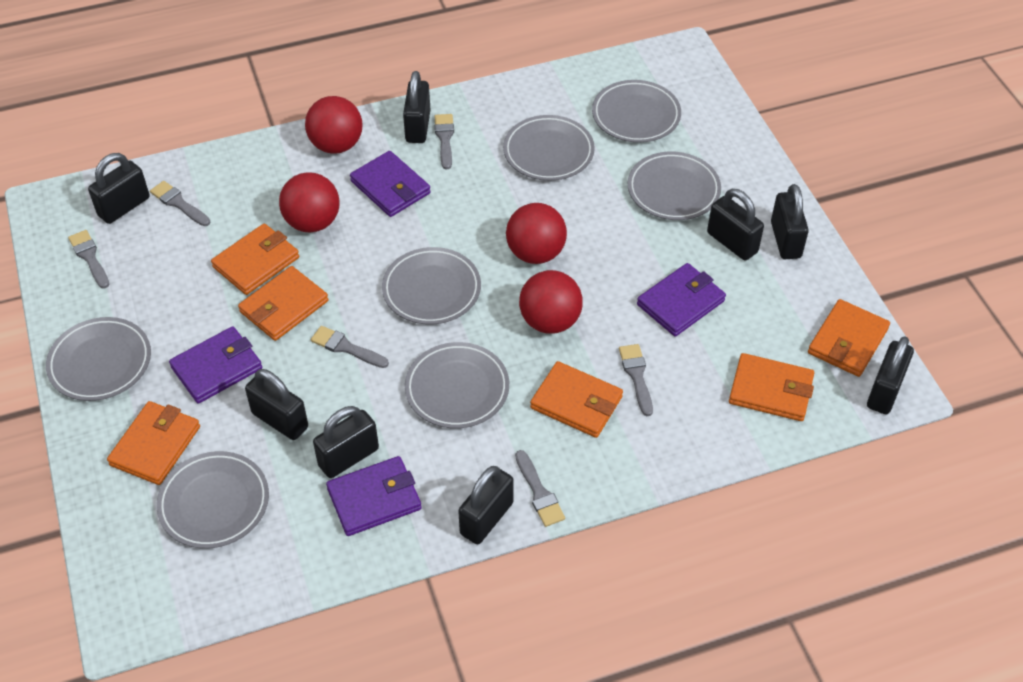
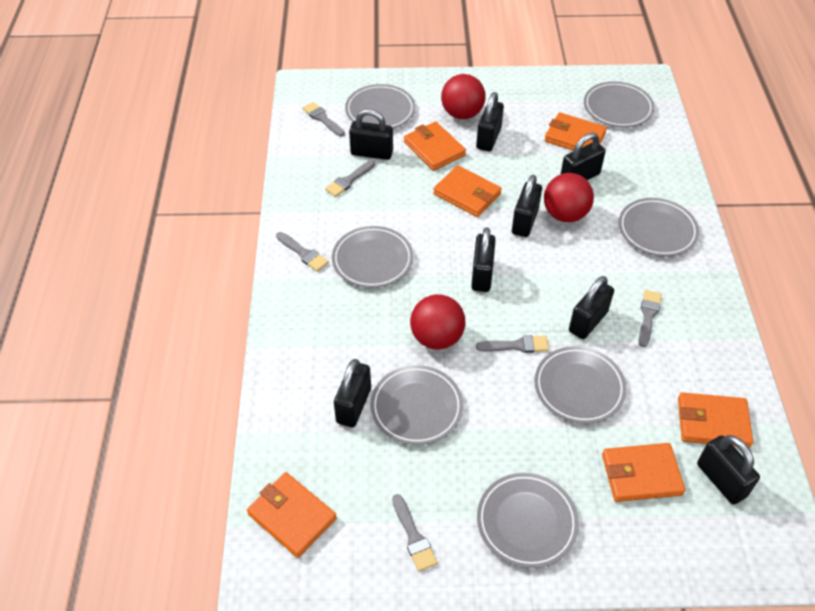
purple wallet: 4 -> 0
red ball: 4 -> 3

